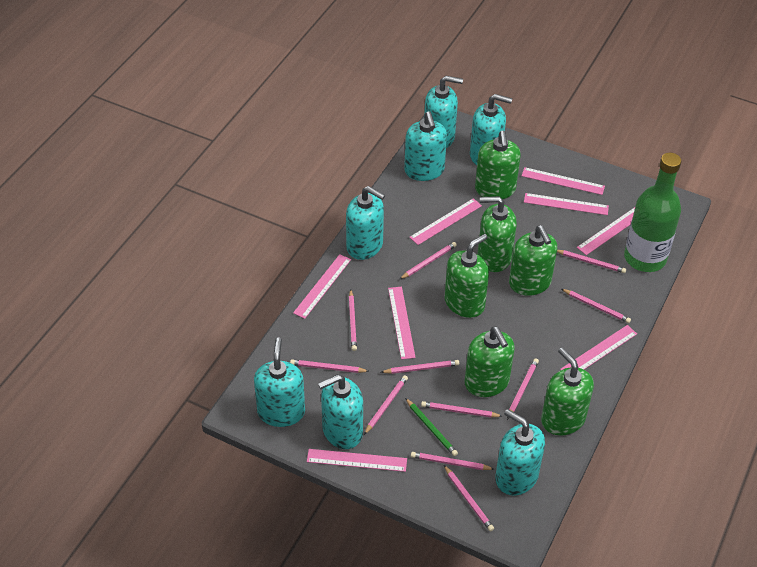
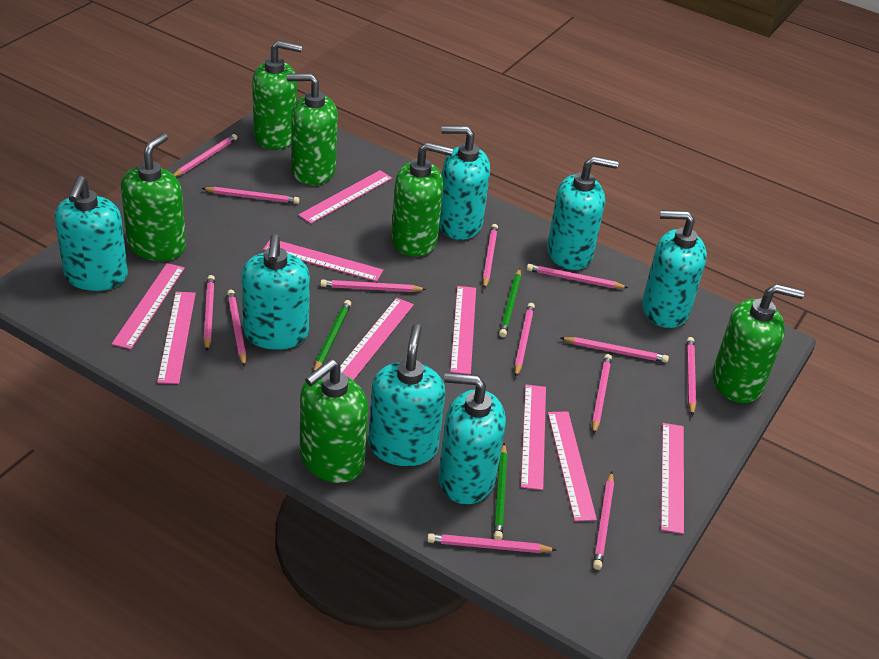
green bottle: 1 -> 0
green pencil: 1 -> 3
pink pencil: 11 -> 13
pink ruler: 8 -> 9

